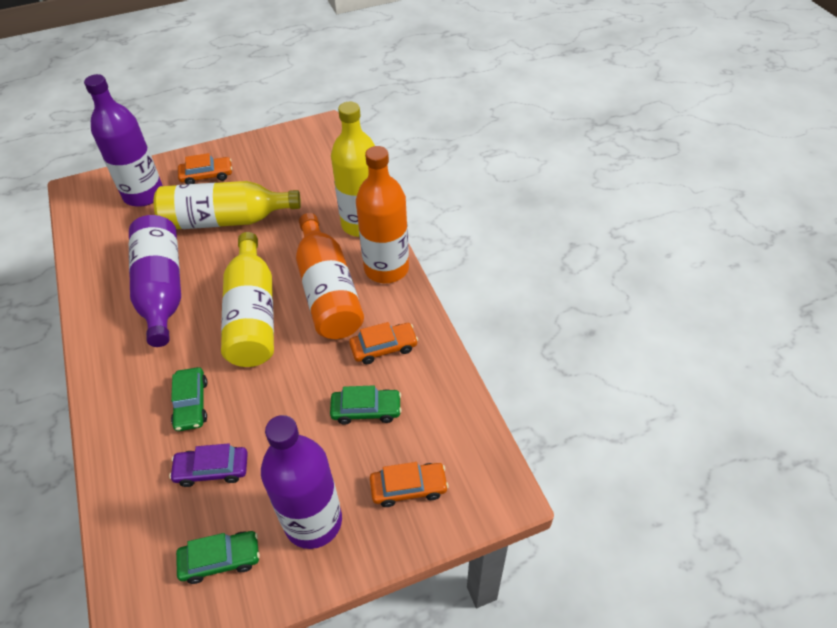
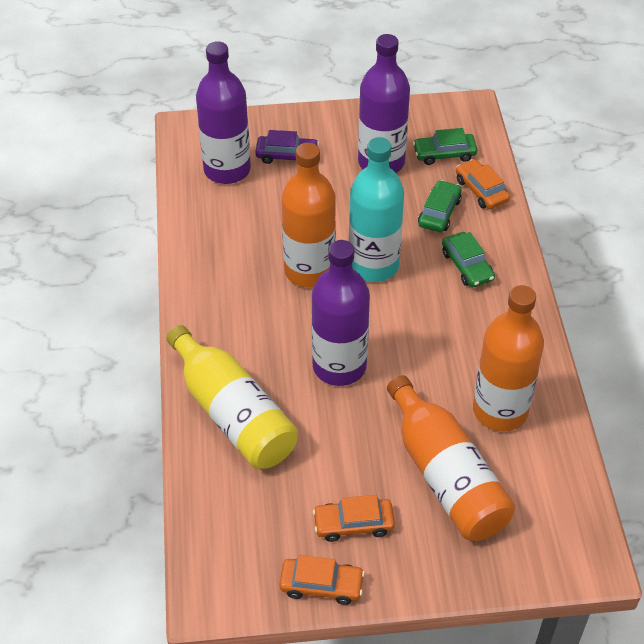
orange bottle: 2 -> 3
turquoise bottle: 0 -> 1
yellow bottle: 3 -> 1

